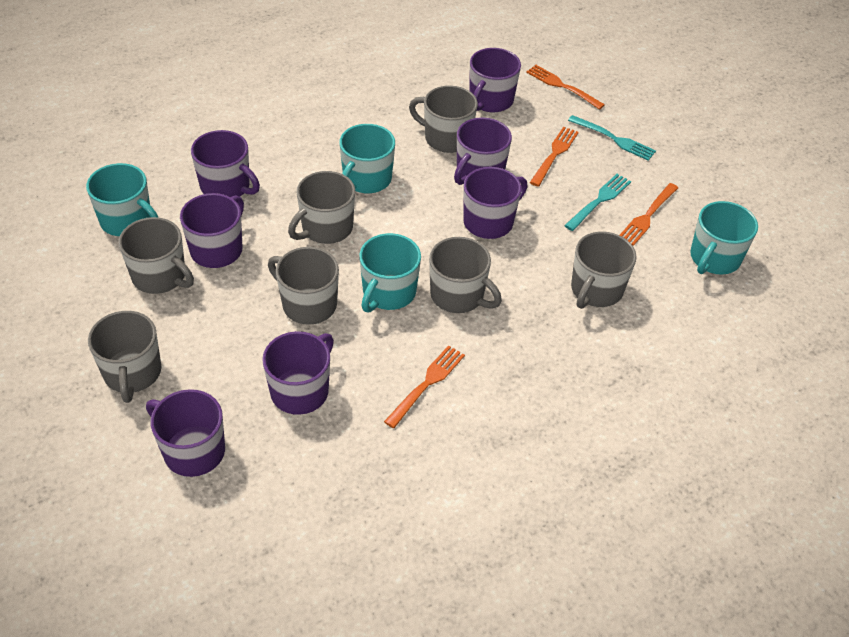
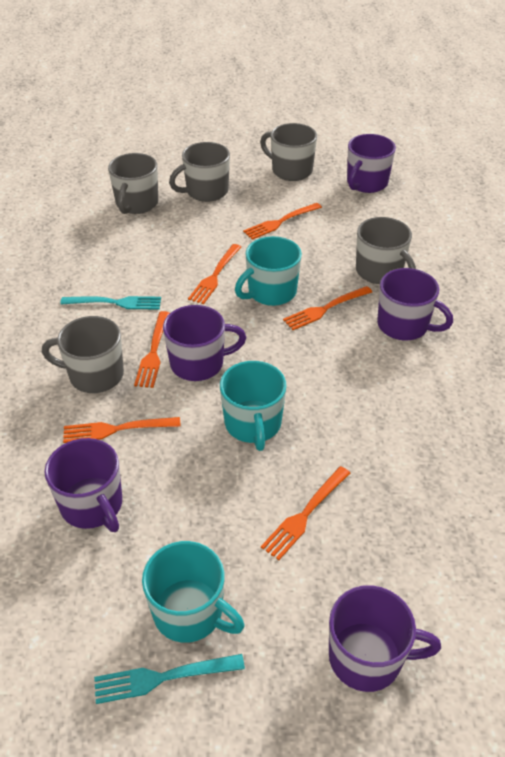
grey mug: 7 -> 5
orange fork: 4 -> 6
purple mug: 7 -> 5
turquoise mug: 4 -> 3

